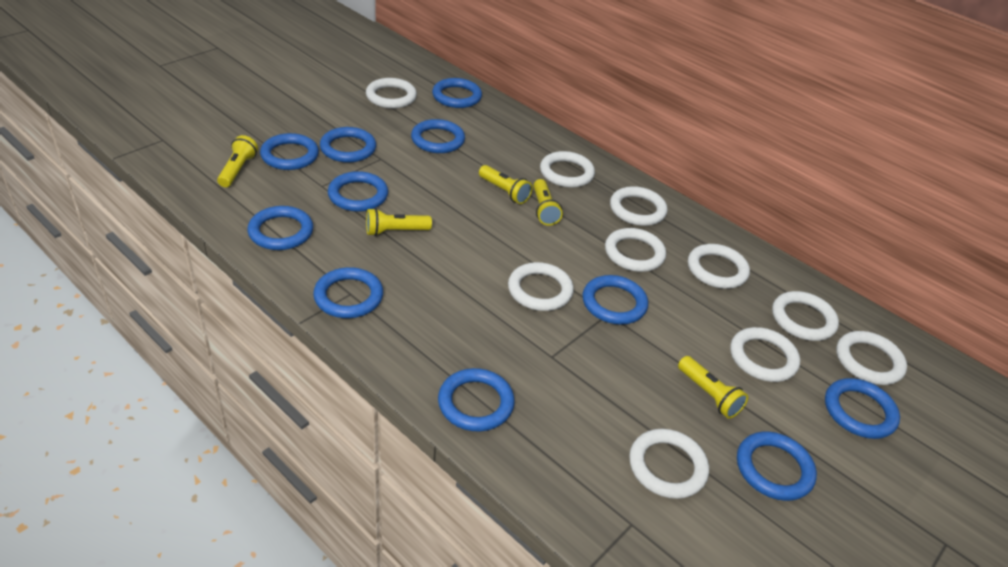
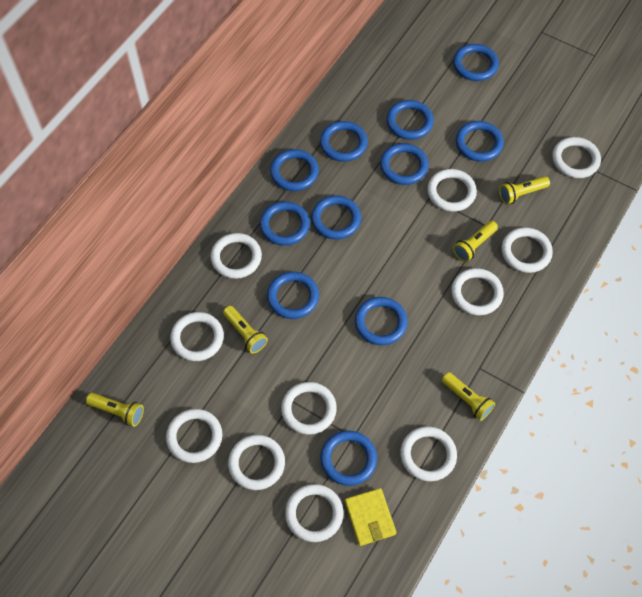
white ring: 10 -> 11
yellow wallet: 0 -> 1

